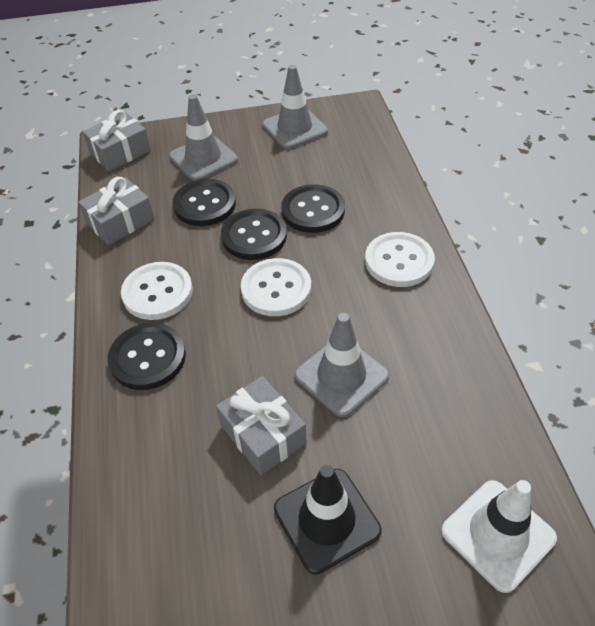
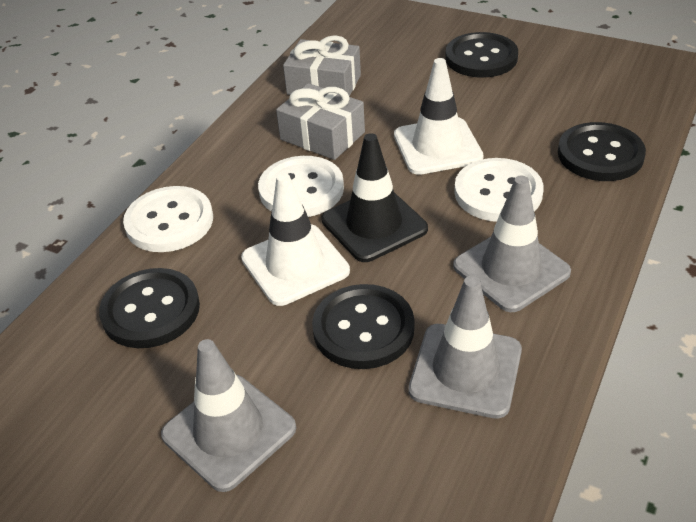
grey gift: 3 -> 2
white traffic cone: 1 -> 2

